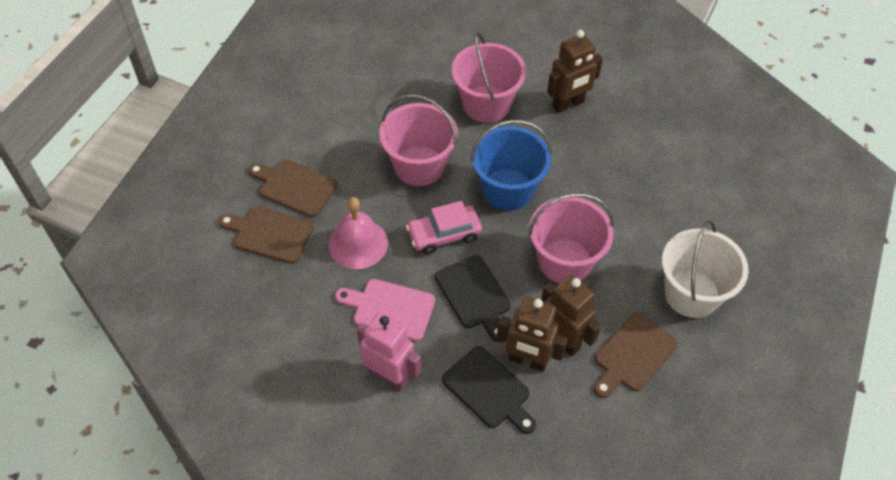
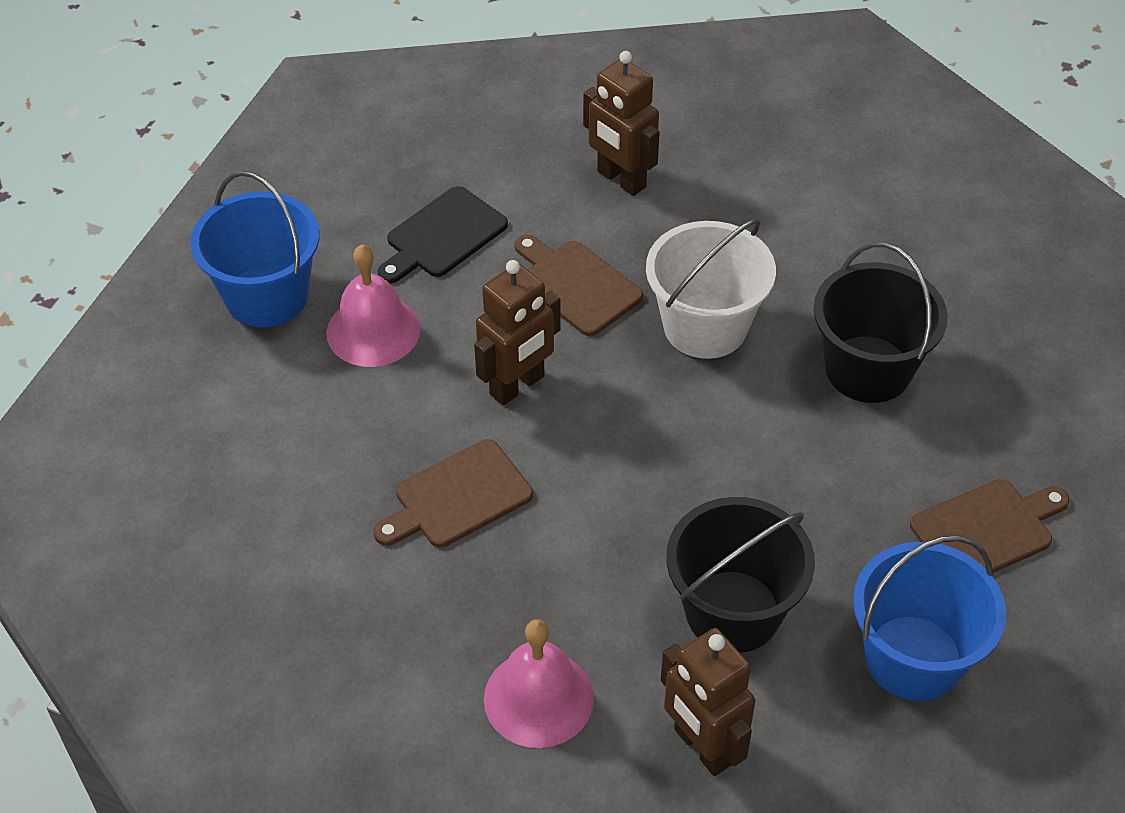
black bucket: 0 -> 2
black cutting board: 2 -> 1
blue bucket: 1 -> 2
pink bell: 1 -> 2
pink bucket: 3 -> 0
pink car: 1 -> 0
pink cutting board: 1 -> 0
pink robot: 1 -> 0

